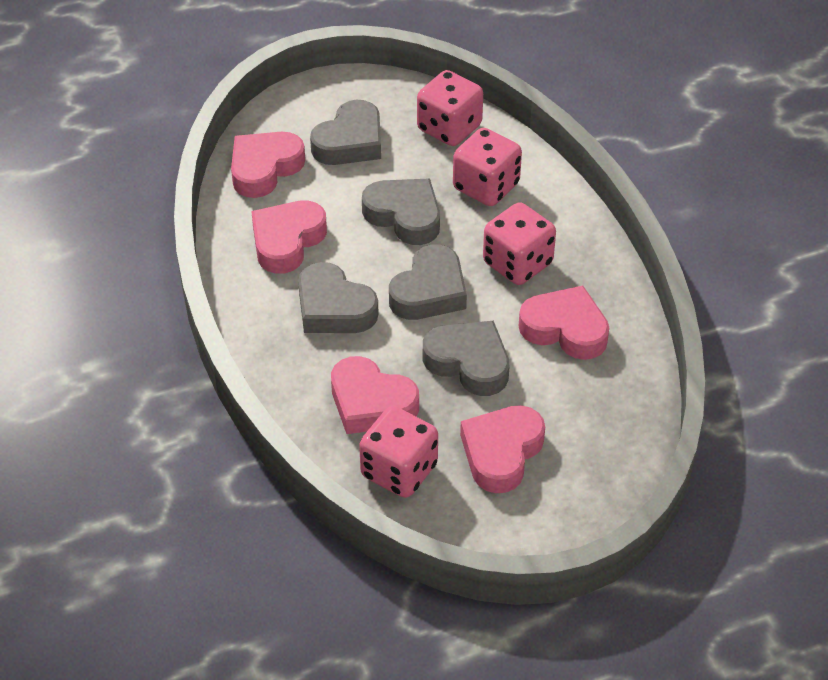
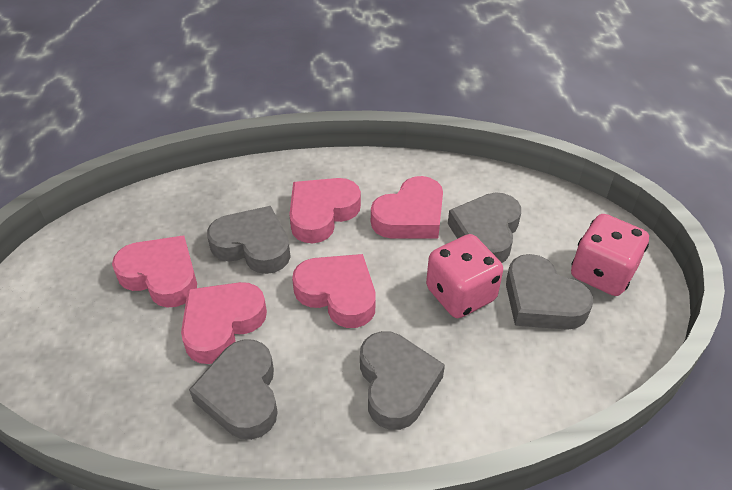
pink dice: 4 -> 2

